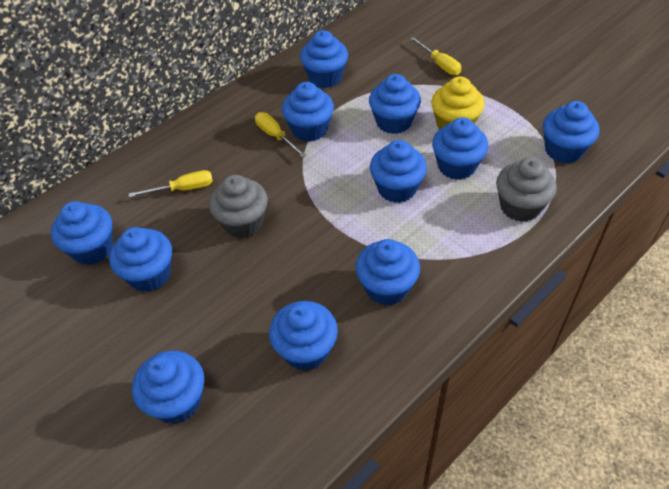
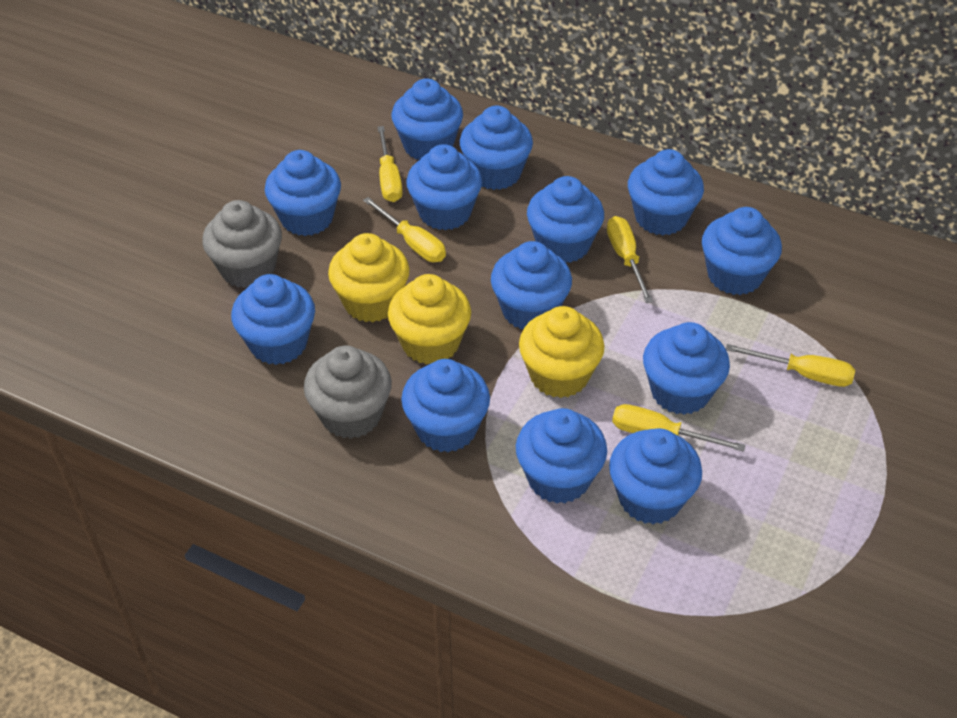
blue cupcake: 11 -> 13
yellow cupcake: 1 -> 3
yellow screwdriver: 3 -> 5

